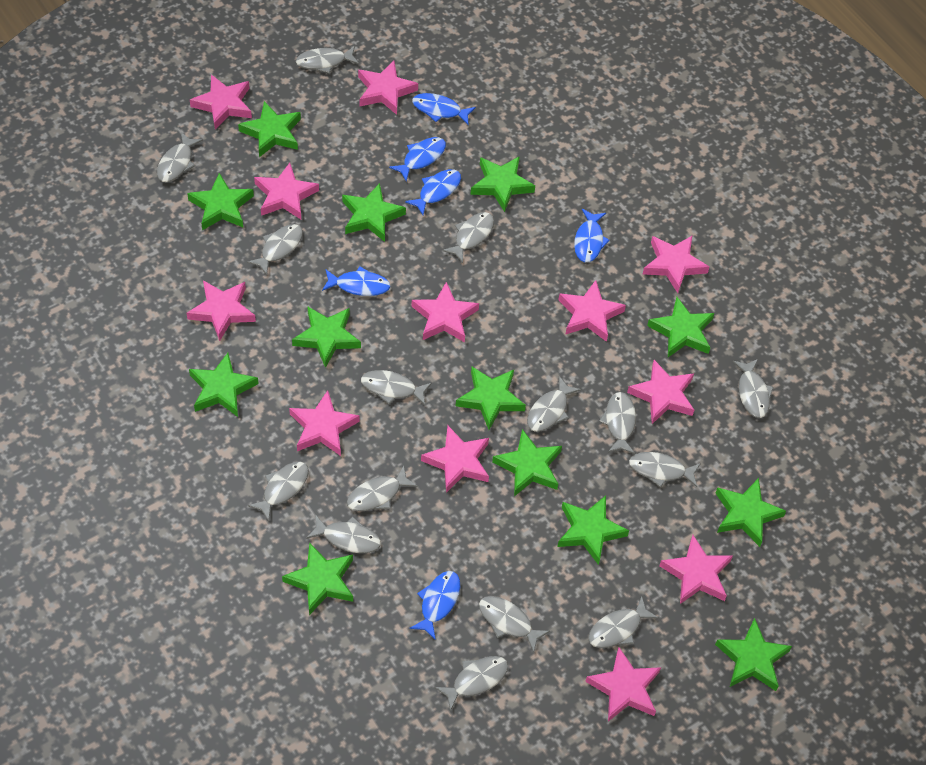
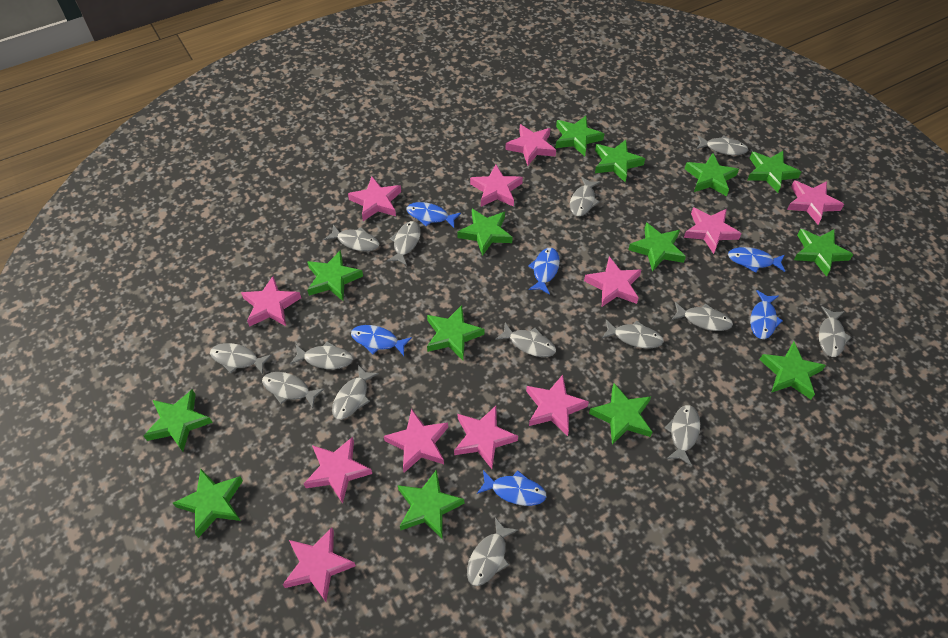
green star: 13 -> 14
grey fish: 15 -> 14

